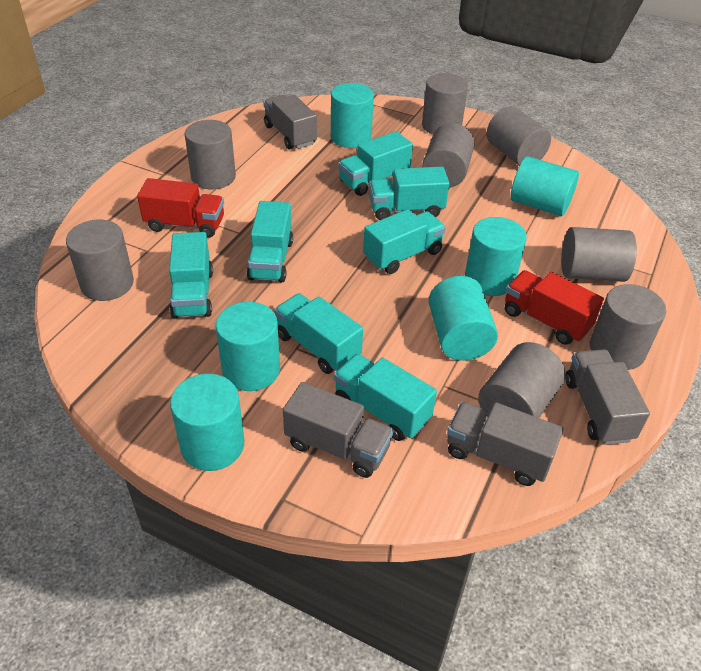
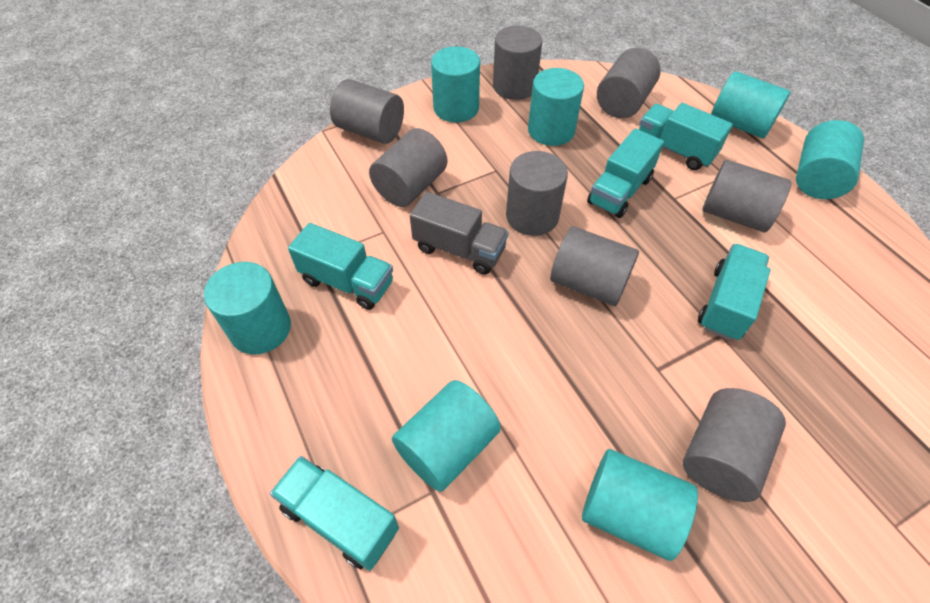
grey truck: 4 -> 1
red truck: 2 -> 0
turquoise cylinder: 6 -> 7
turquoise truck: 7 -> 5

